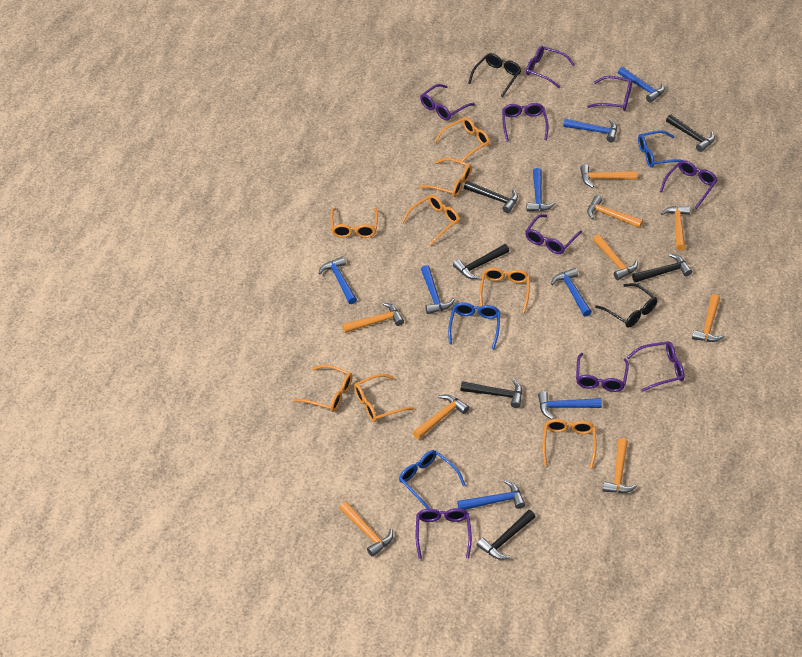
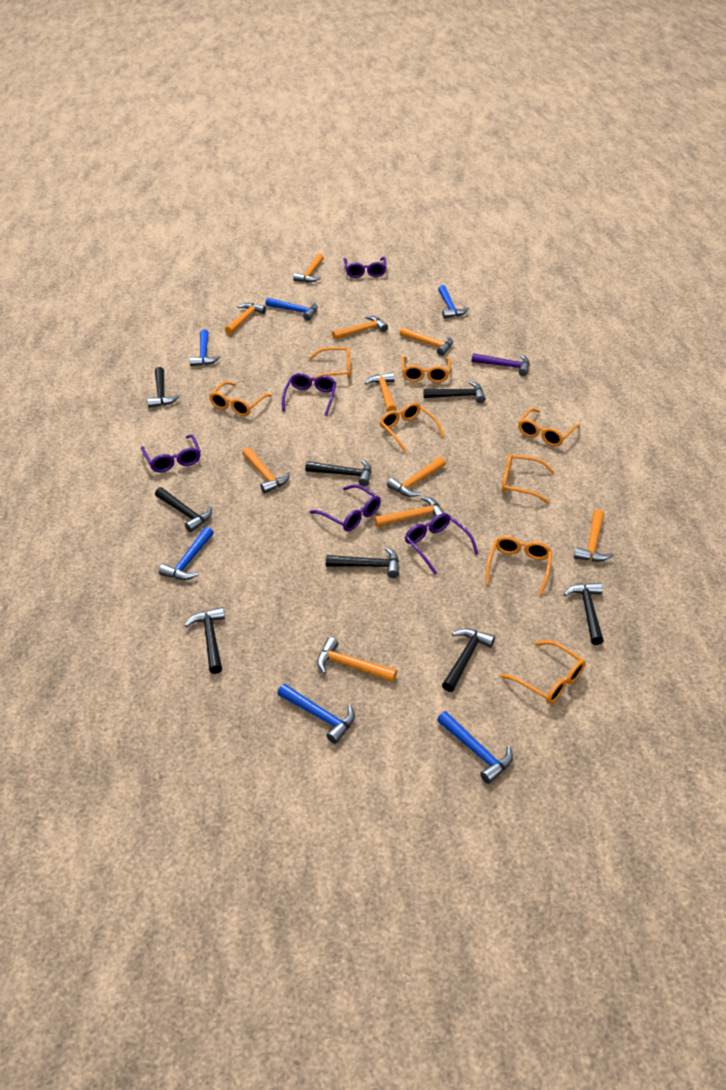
black glasses: 2 -> 0
black hammer: 6 -> 8
blue glasses: 3 -> 0
blue hammer: 8 -> 6
orange hammer: 9 -> 10
purple glasses: 9 -> 5
purple hammer: 0 -> 1

